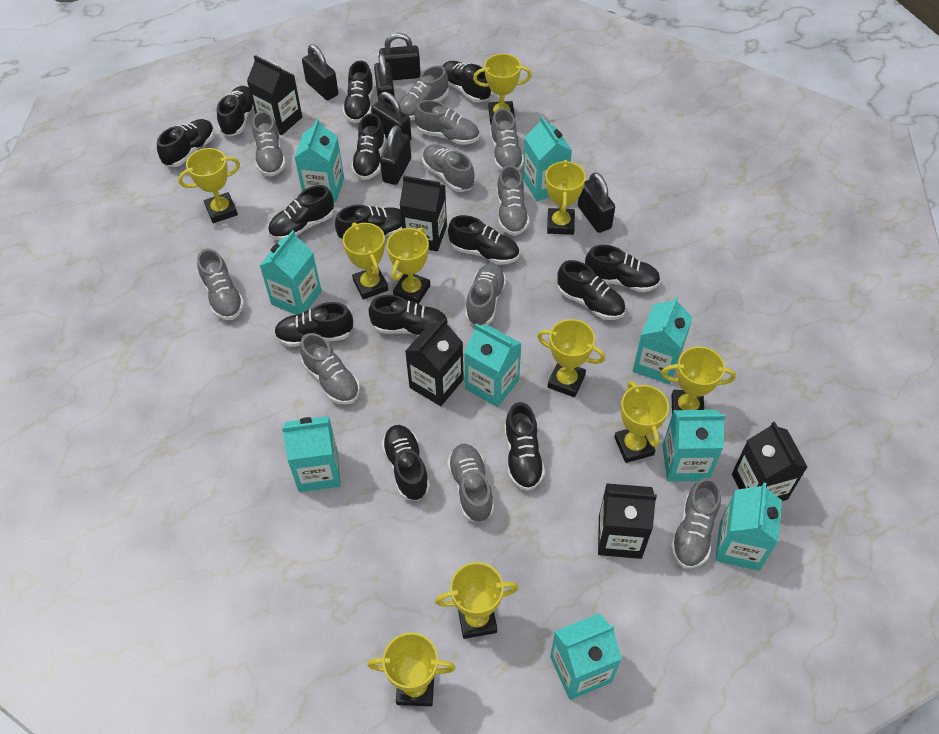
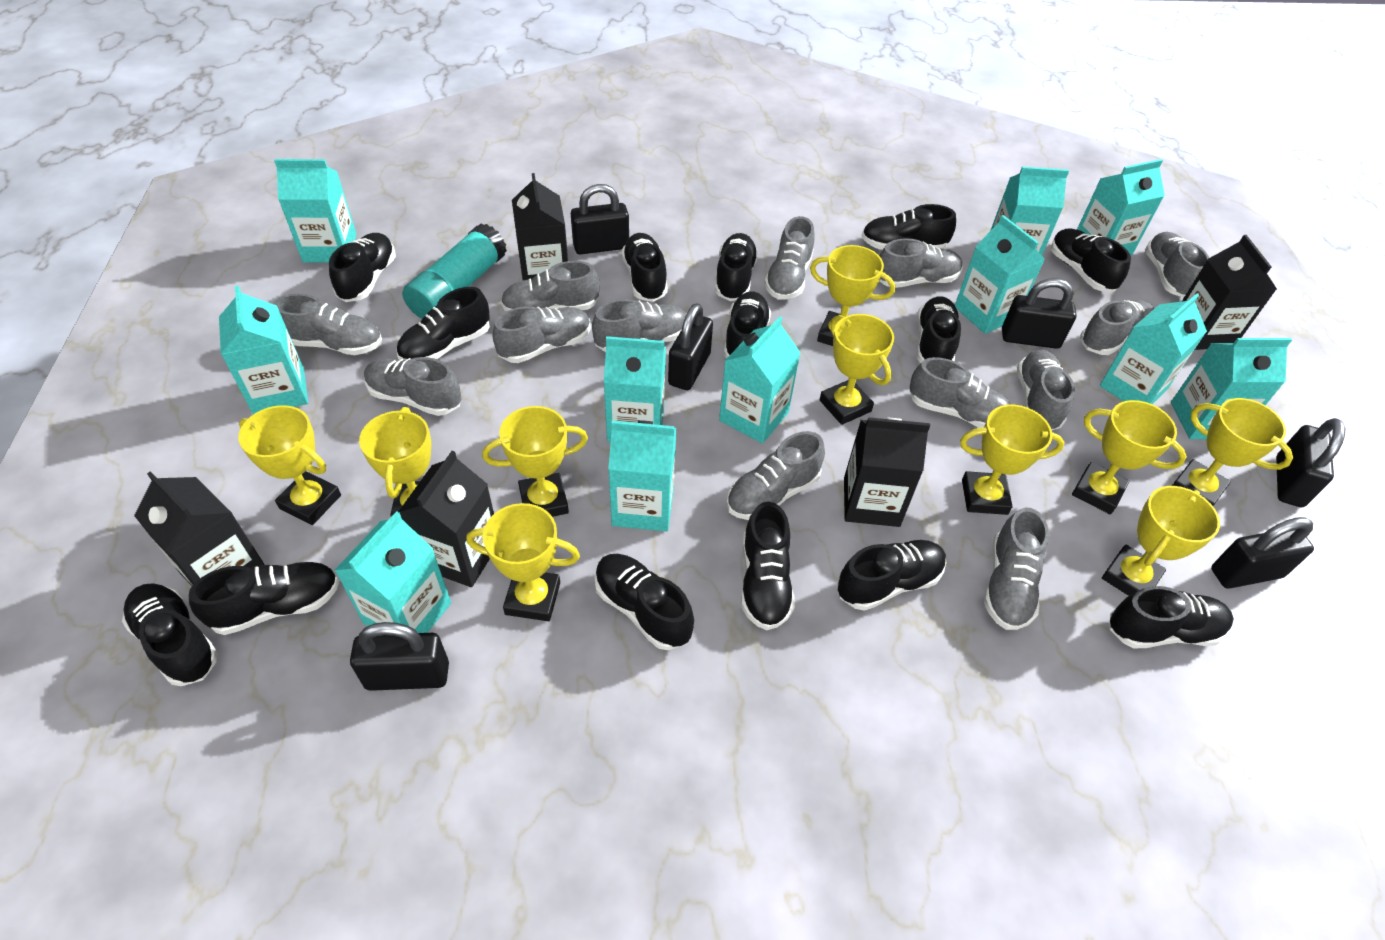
grey shoe: 11 -> 13
turquoise carton: 9 -> 11
turquoise glue stick: 0 -> 1

